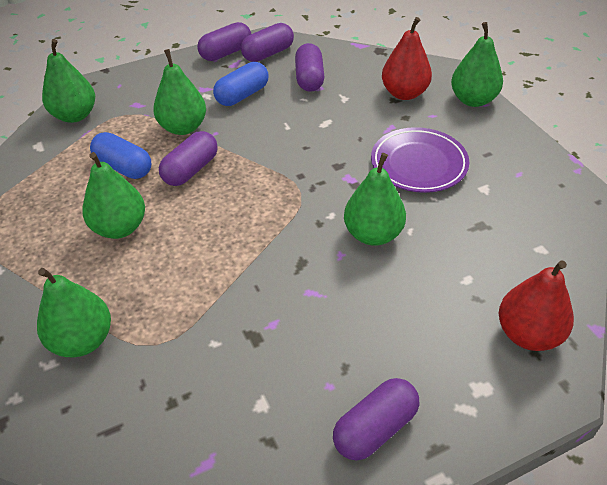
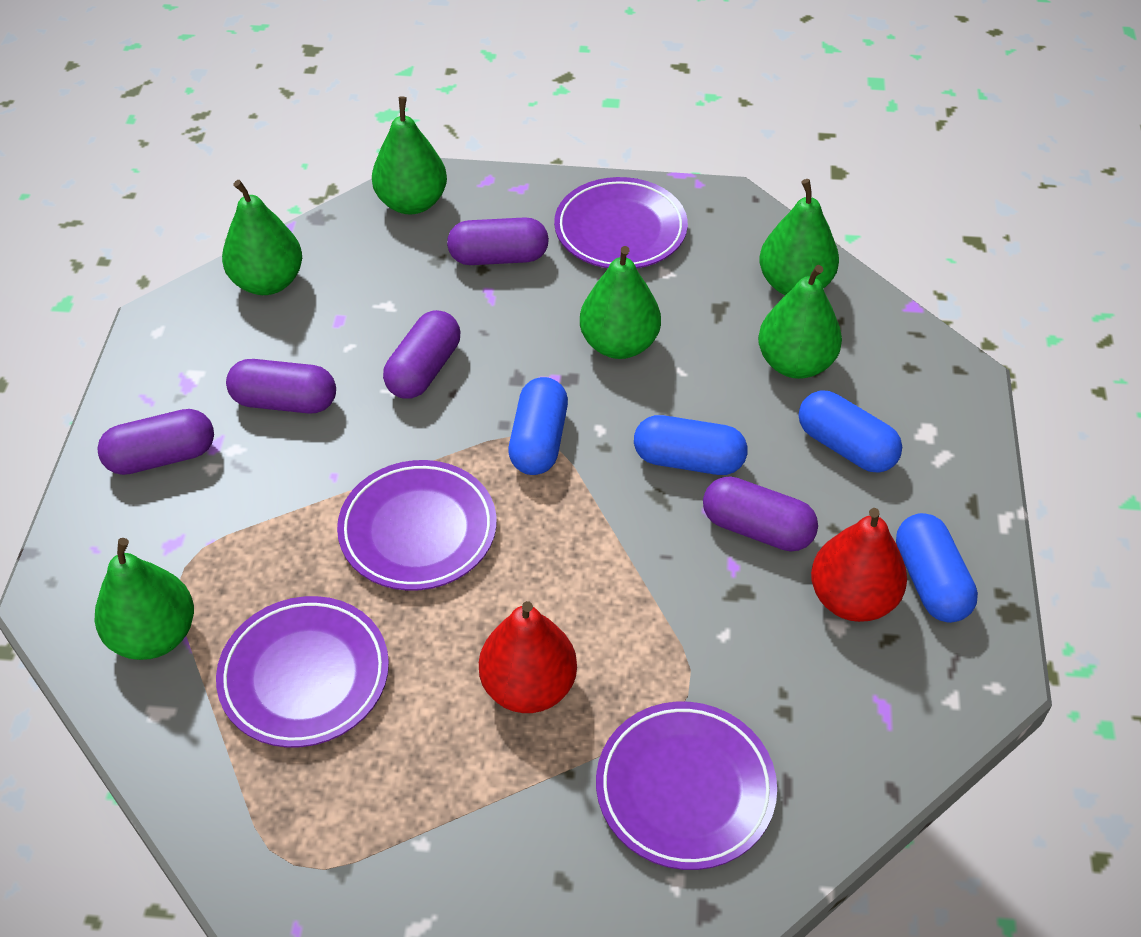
blue capsule: 2 -> 4
purple plate: 1 -> 4

